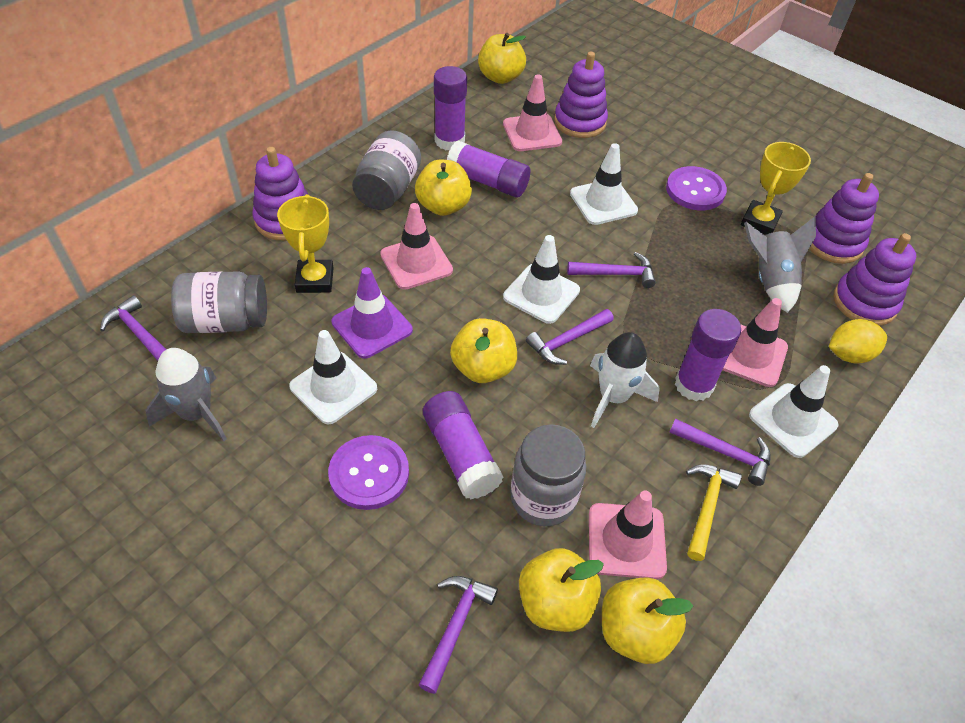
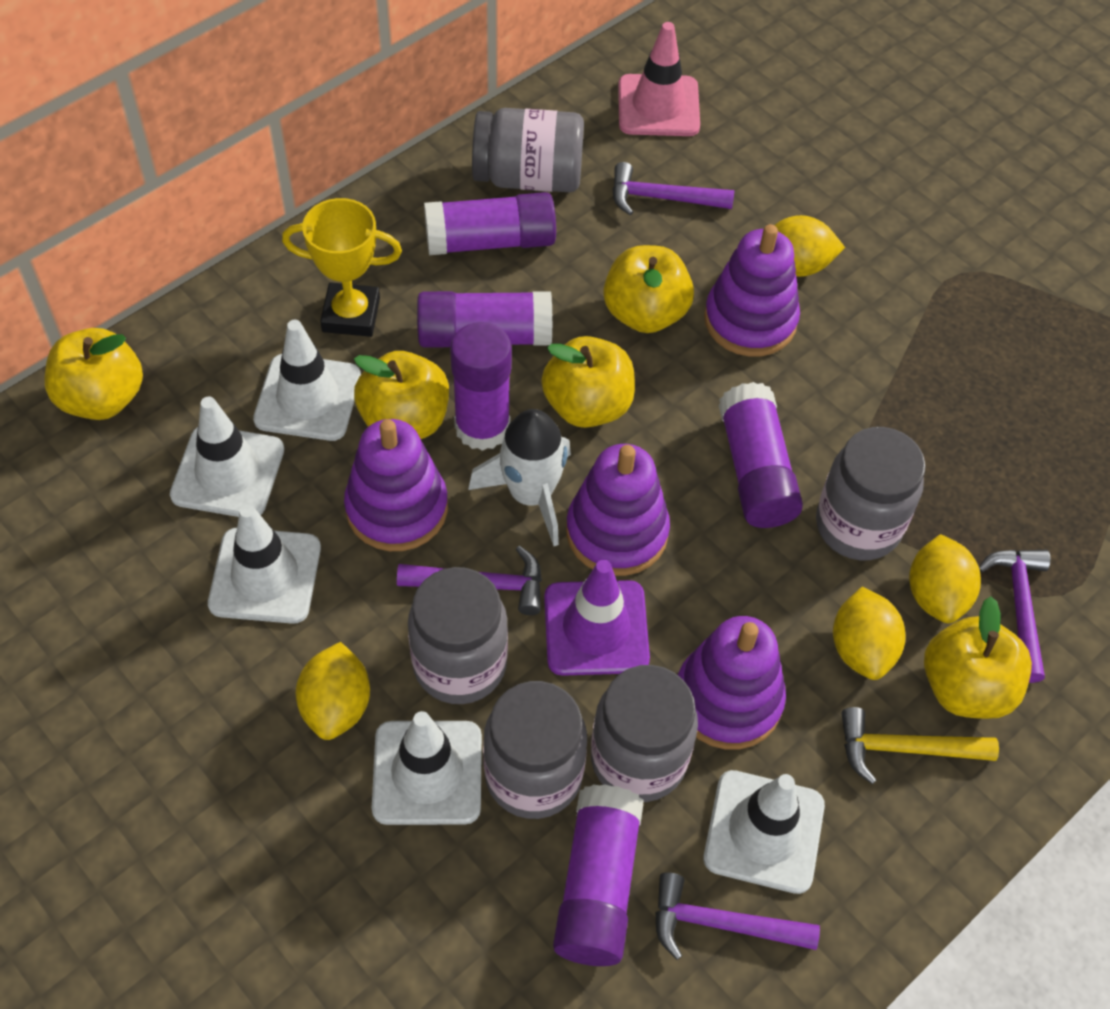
grey jar: 3 -> 5
grey rocket: 2 -> 0
pink traffic cone: 4 -> 1
purple button: 2 -> 0
purple glue stick: 4 -> 5
purple hammer: 5 -> 4
white traffic cone: 4 -> 5
yellow lemon: 1 -> 4
yellow trophy: 2 -> 1

